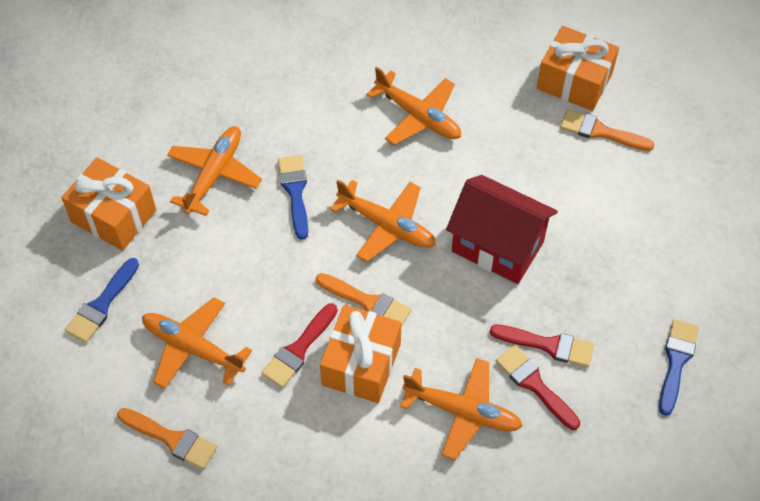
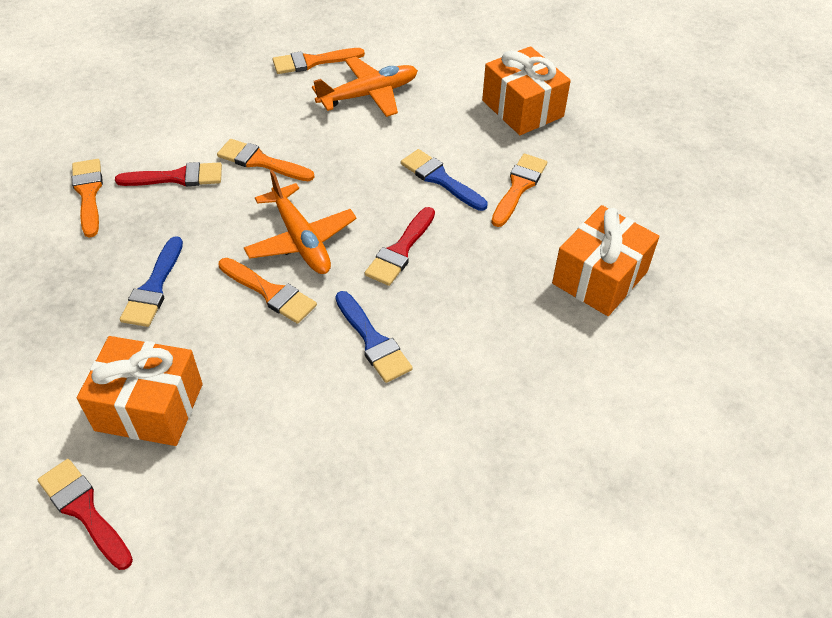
orange brush: 3 -> 5
orange plane: 5 -> 2
red house: 1 -> 0

